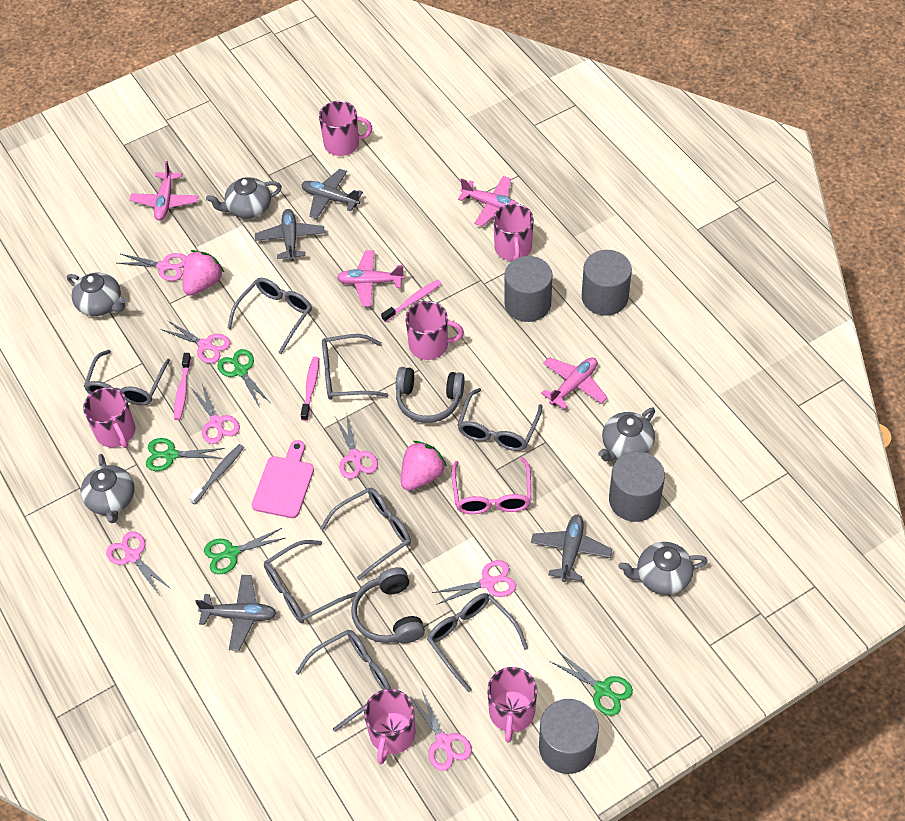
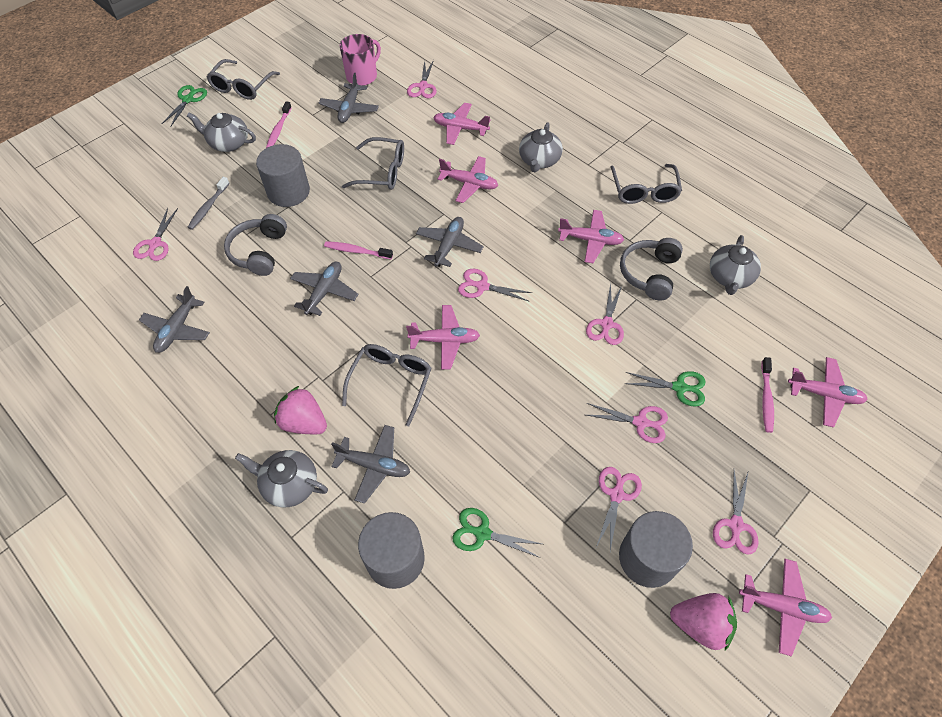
green scissors: 4 -> 3
grey cylinder: 4 -> 3
grey glasses: 8 -> 4
grey plane: 4 -> 5
grey teapot: 5 -> 4
pink cutting board: 1 -> 0
pink glasses: 1 -> 0
pink mug: 6 -> 1
pink plane: 4 -> 6

